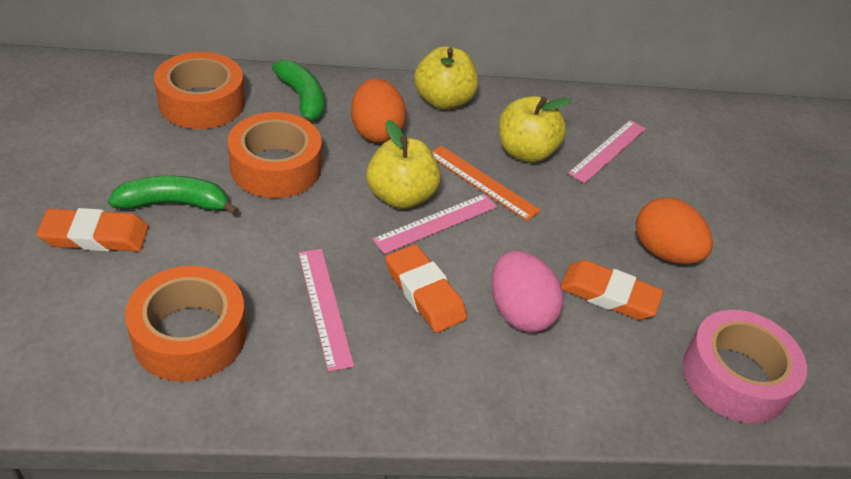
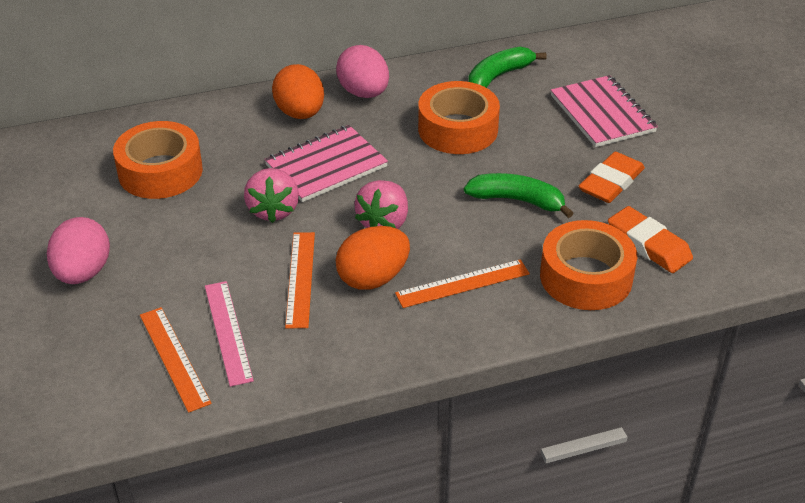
orange eraser: 3 -> 2
orange ruler: 1 -> 3
pink egg: 1 -> 2
pink notebook: 0 -> 2
pink ruler: 3 -> 1
pink strawberry: 0 -> 2
pink tape: 1 -> 0
yellow apple: 3 -> 0

